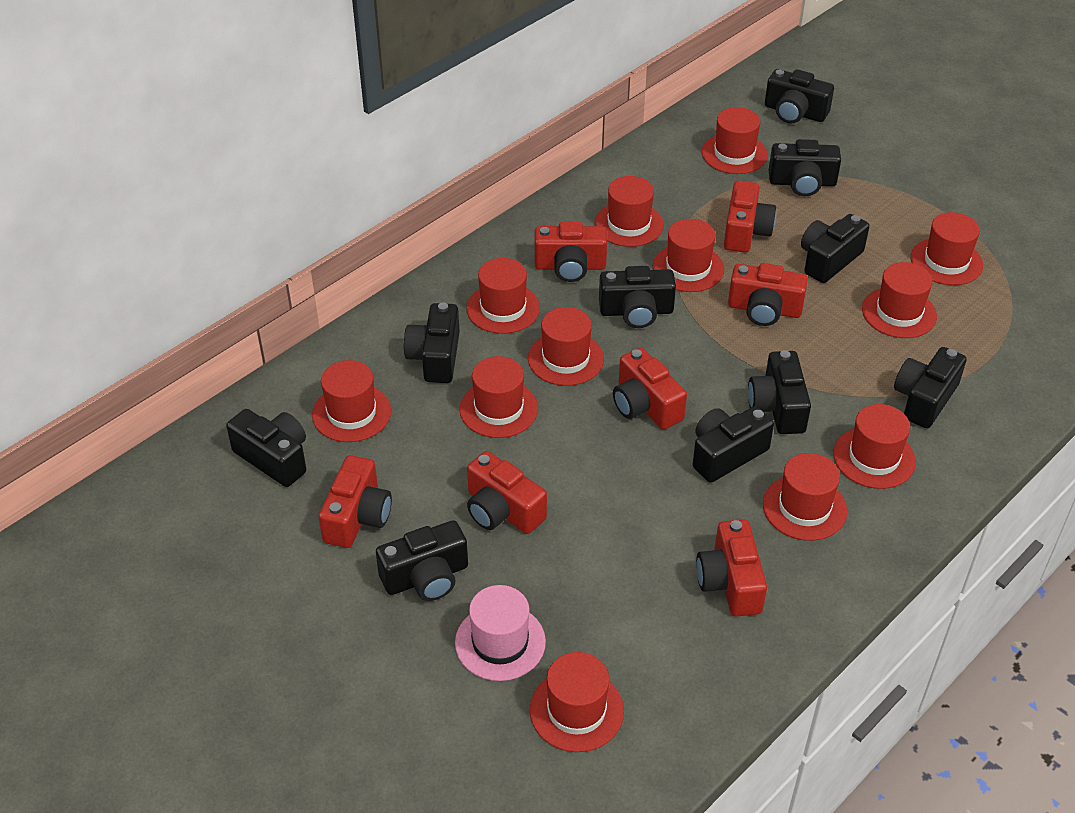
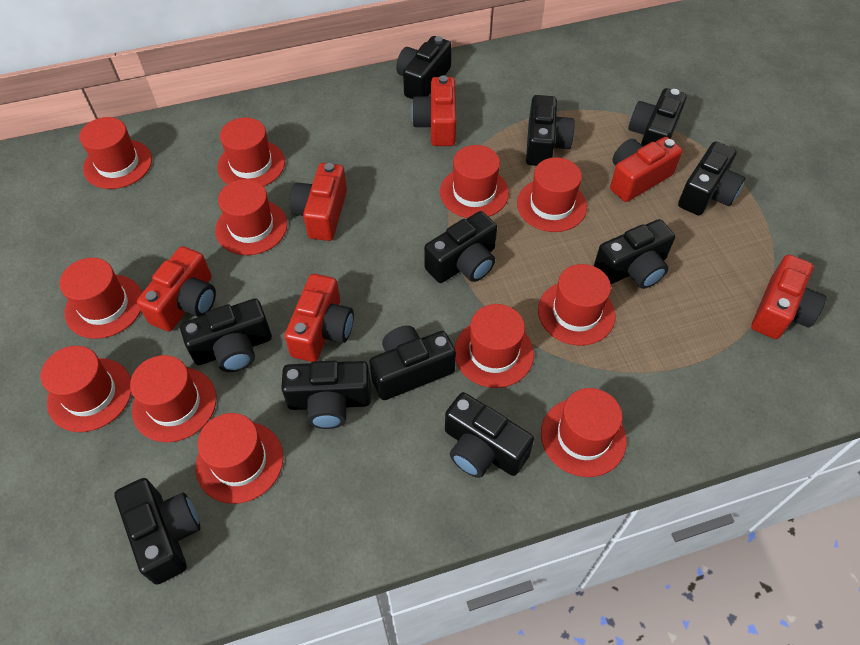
black camera: 10 -> 11
pink hat: 1 -> 0
red camera: 7 -> 6

